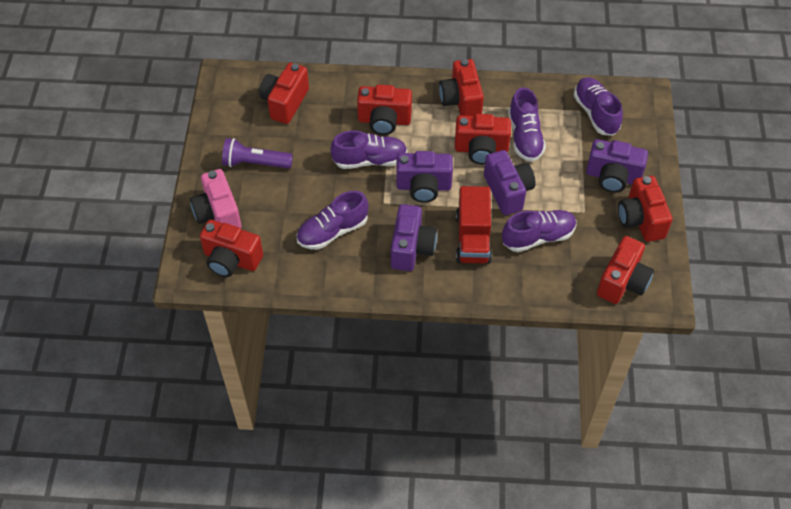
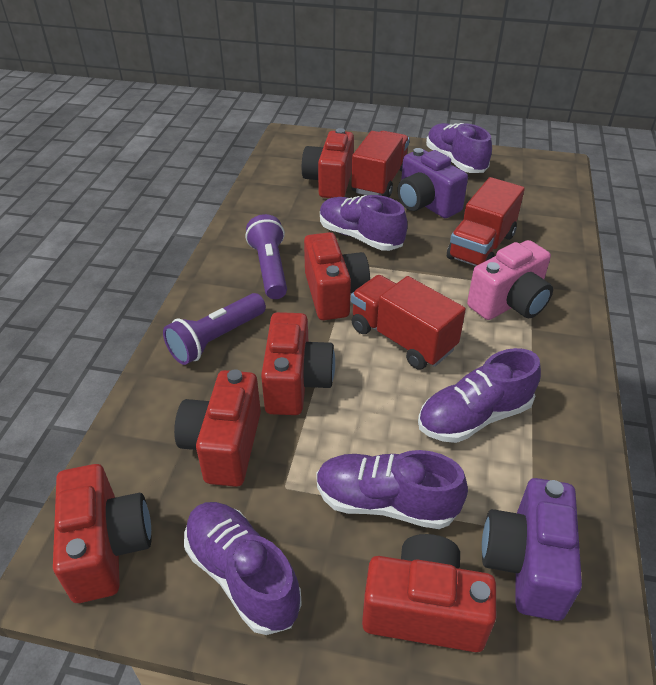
purple camera: 4 -> 2
purple flashlight: 1 -> 2
red camera: 7 -> 6
red truck: 1 -> 3

